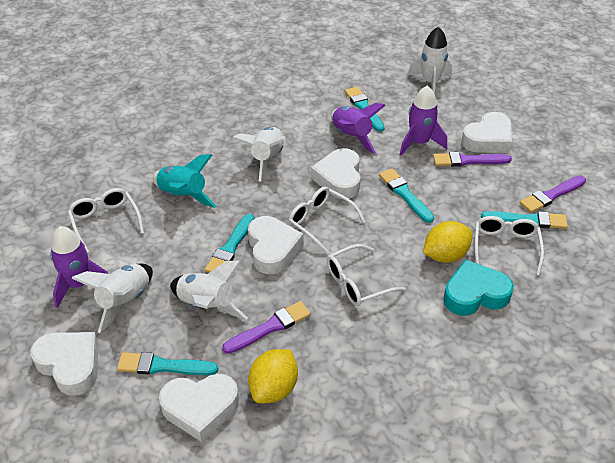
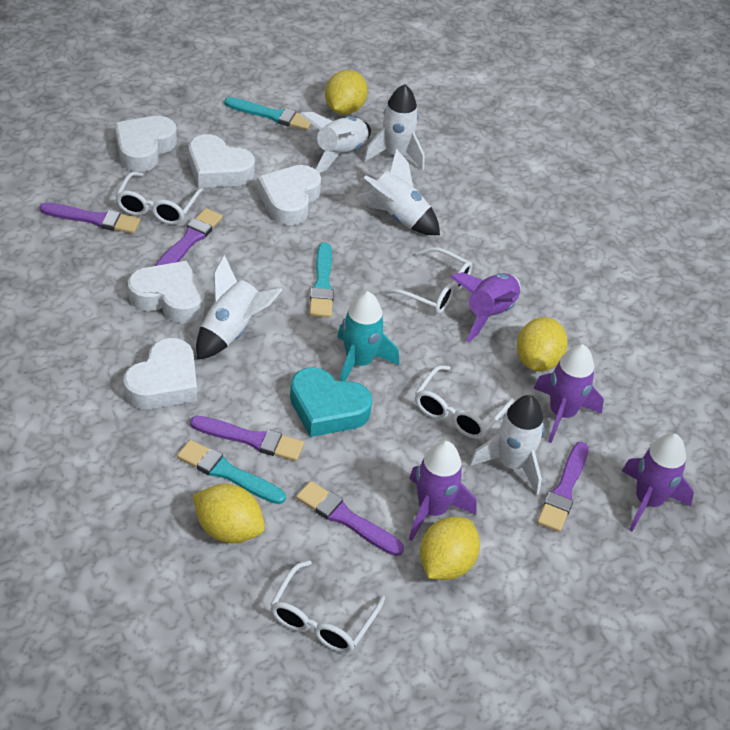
purple brush: 3 -> 5
purple rocket: 3 -> 4
turquoise brush: 5 -> 3
white rocket: 4 -> 5
yellow lemon: 2 -> 4

